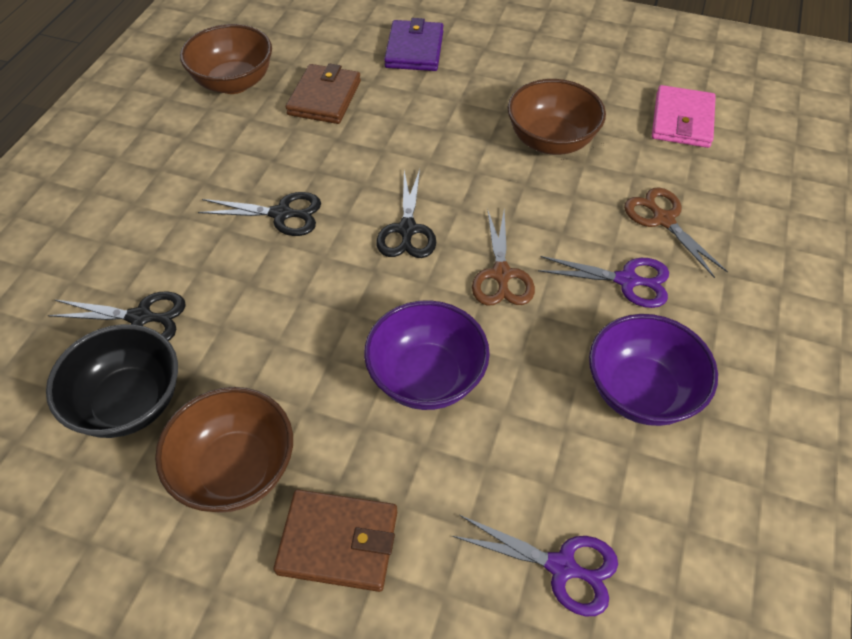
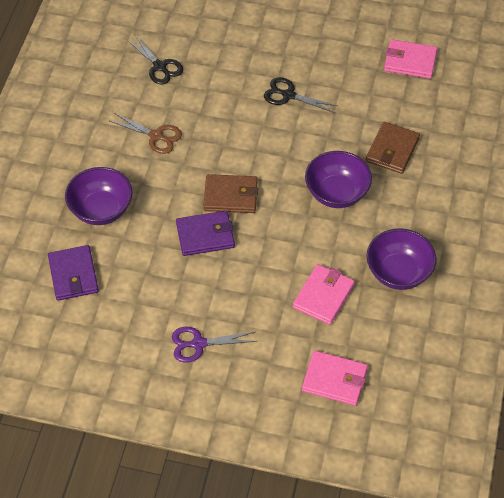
black bowl: 1 -> 0
black scissors: 3 -> 2
brown bowl: 3 -> 0
brown scissors: 2 -> 1
pink wallet: 1 -> 3
purple bowl: 2 -> 3
purple scissors: 2 -> 1
purple wallet: 1 -> 2

